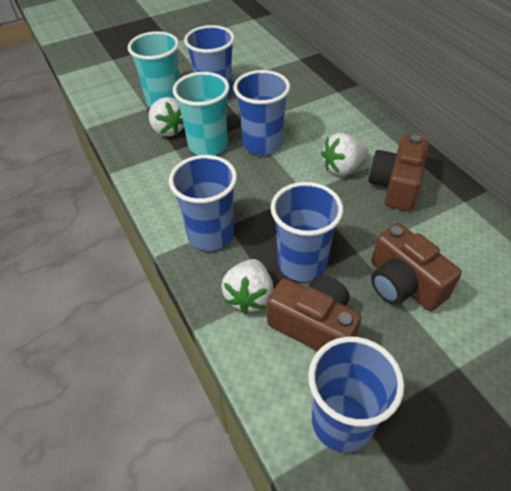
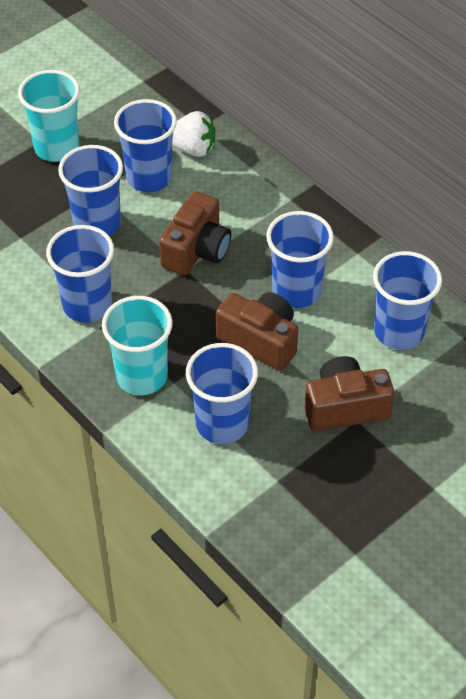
blue cup: 5 -> 6
white strawberry: 3 -> 1

